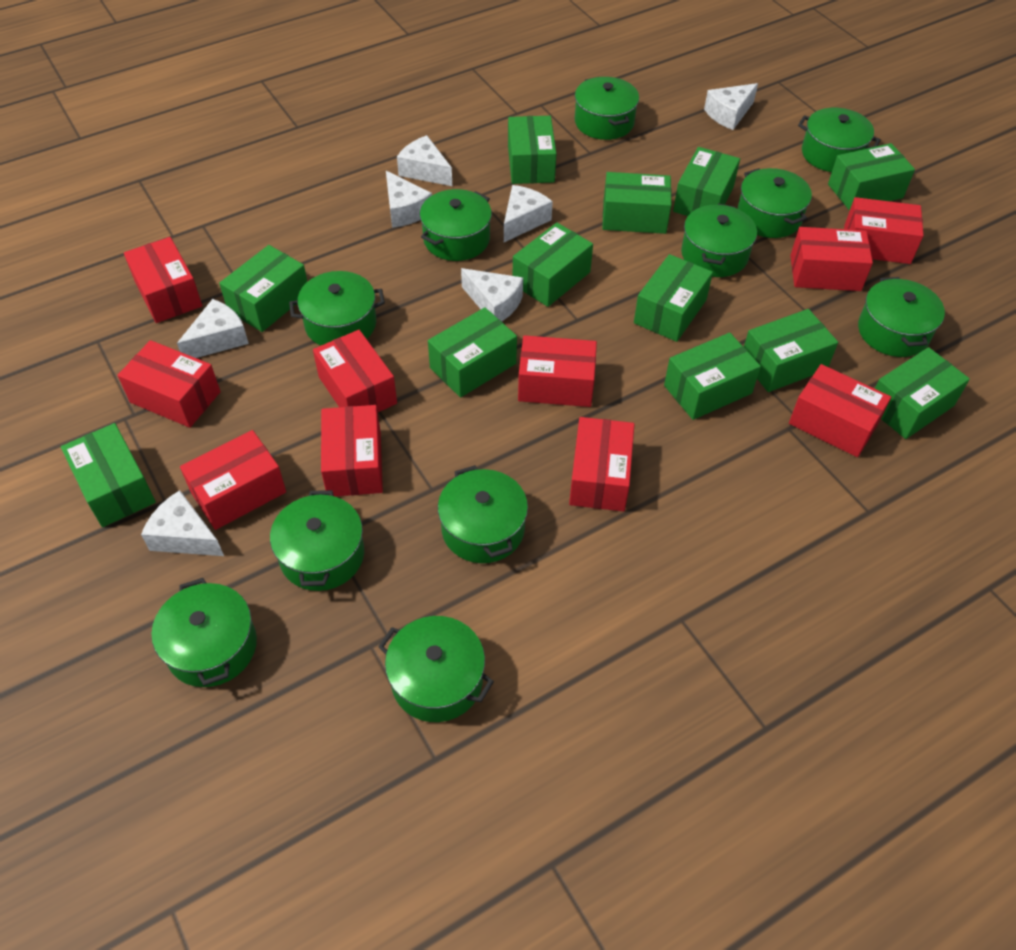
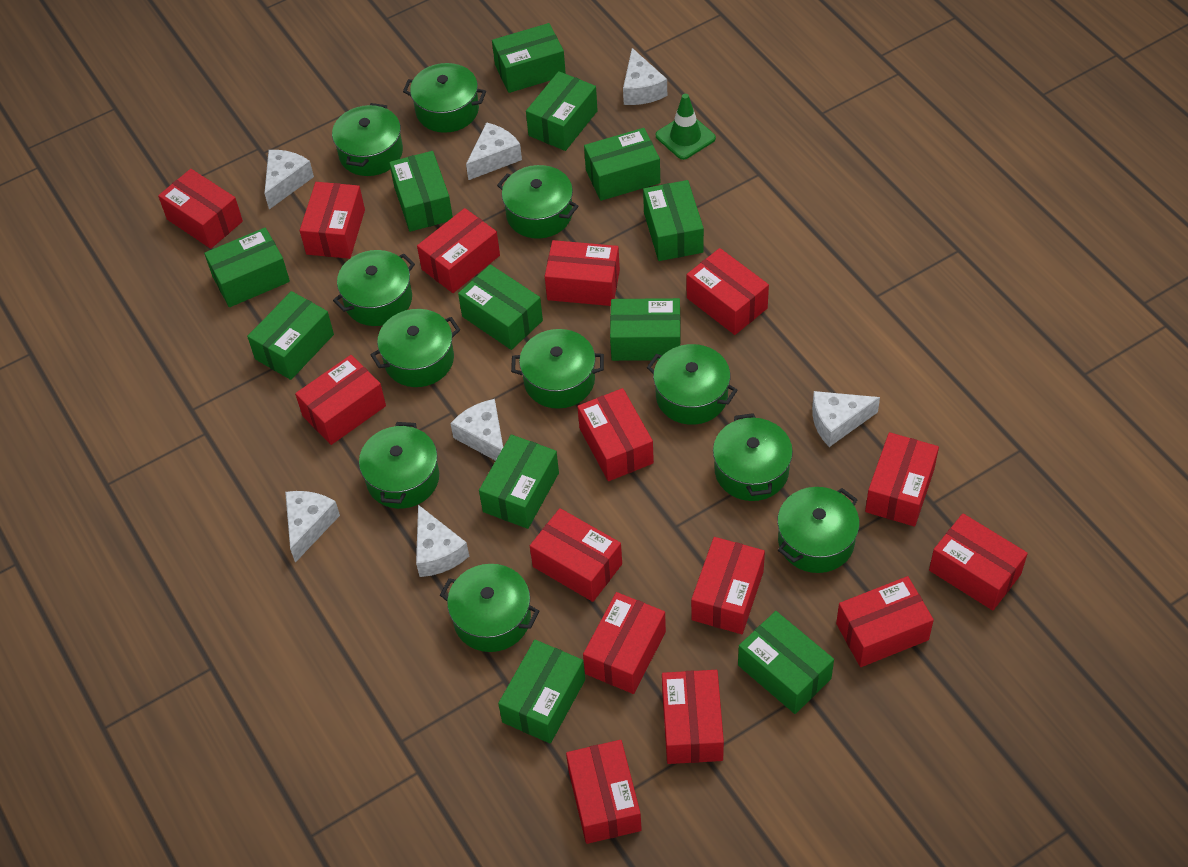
green traffic cone: 0 -> 1
red box: 10 -> 15

